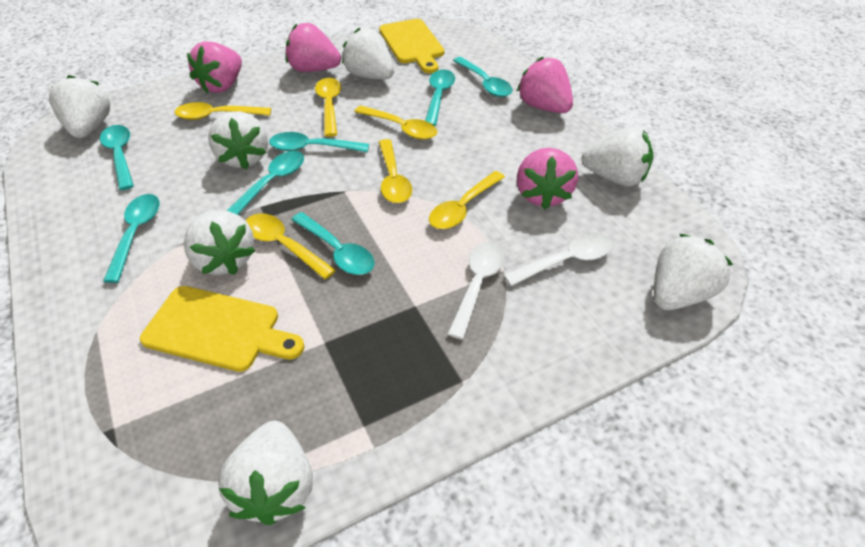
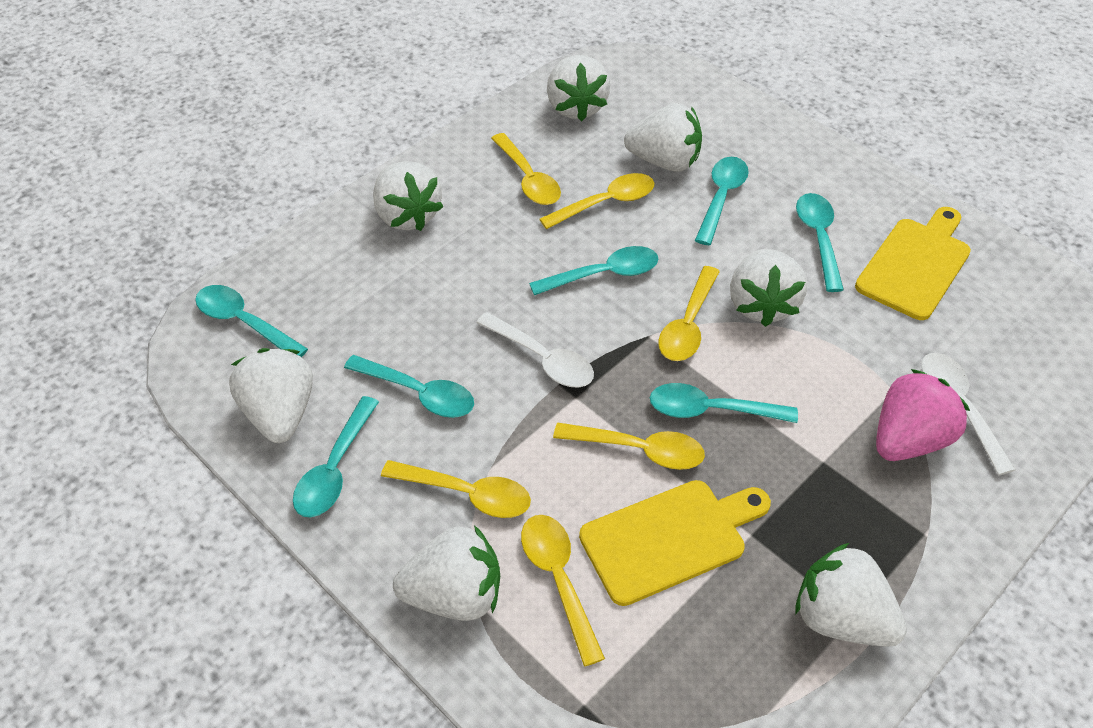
pink strawberry: 4 -> 1

